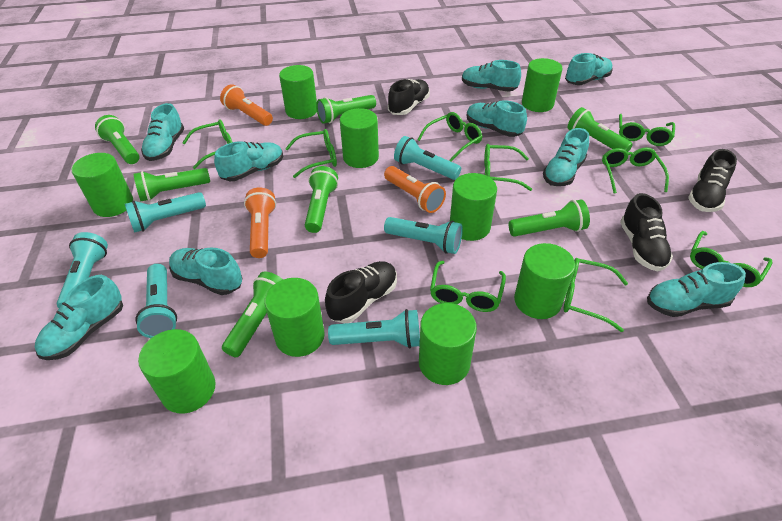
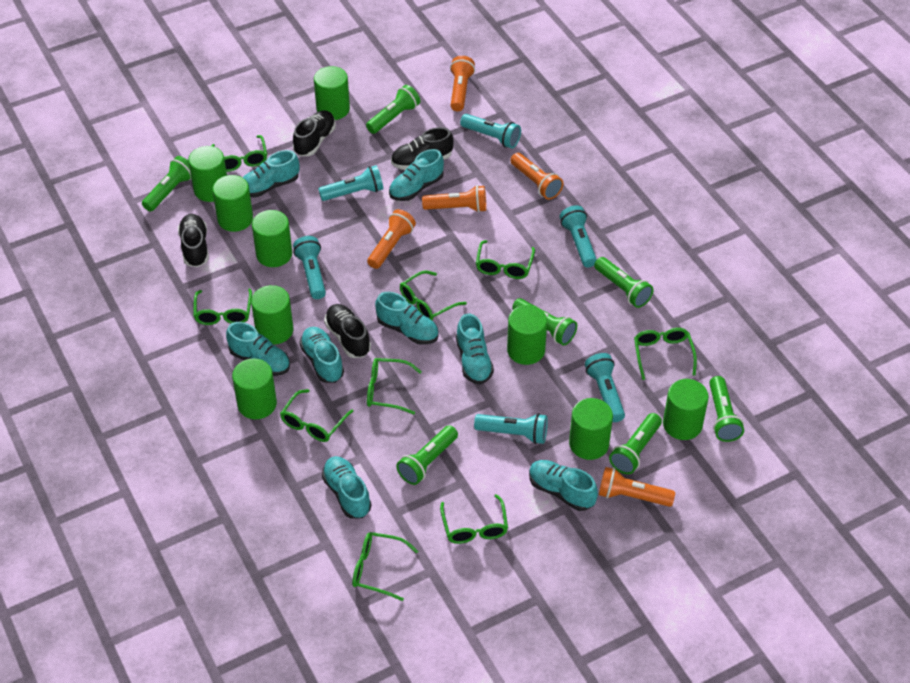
orange flashlight: 3 -> 5
turquoise shoe: 9 -> 8

